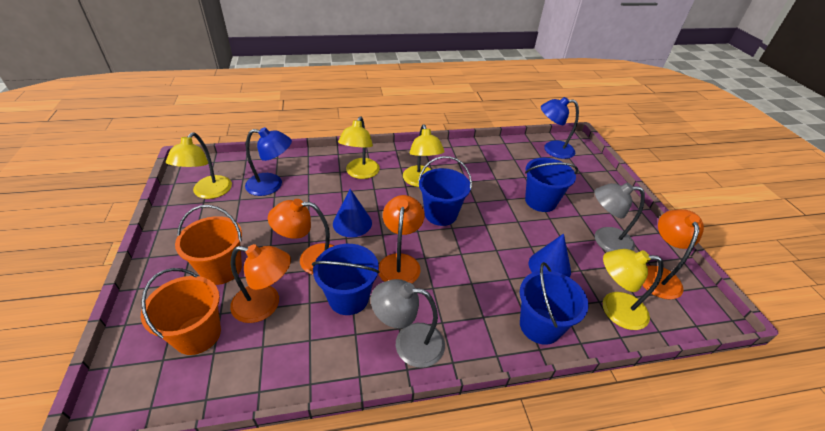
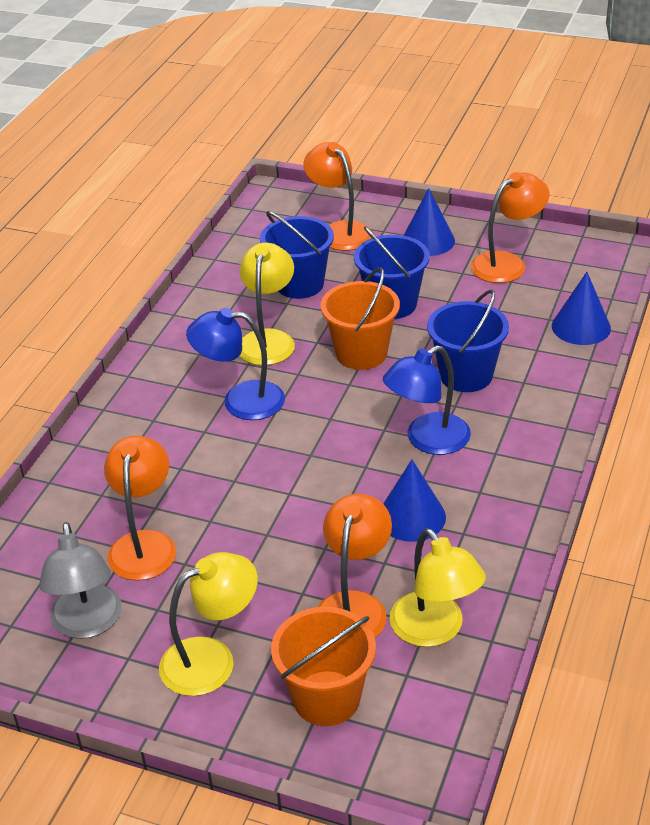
blue bucket: 4 -> 3
blue cone: 2 -> 3
grey lamp: 2 -> 1
yellow lamp: 4 -> 3

